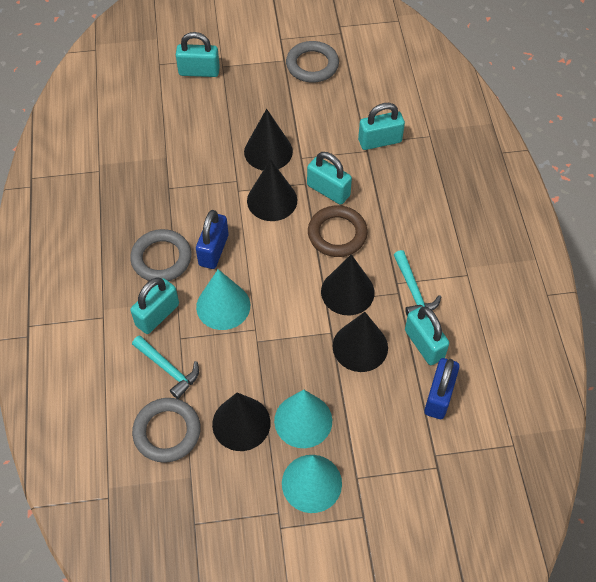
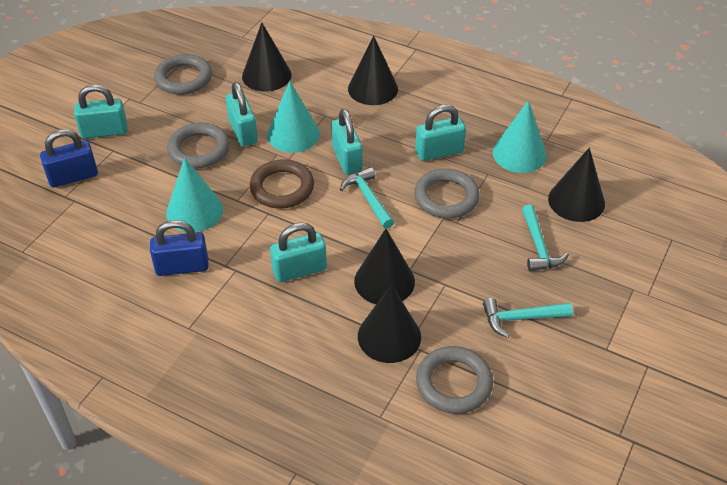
grey ring: 3 -> 4
turquoise hammer: 2 -> 3

